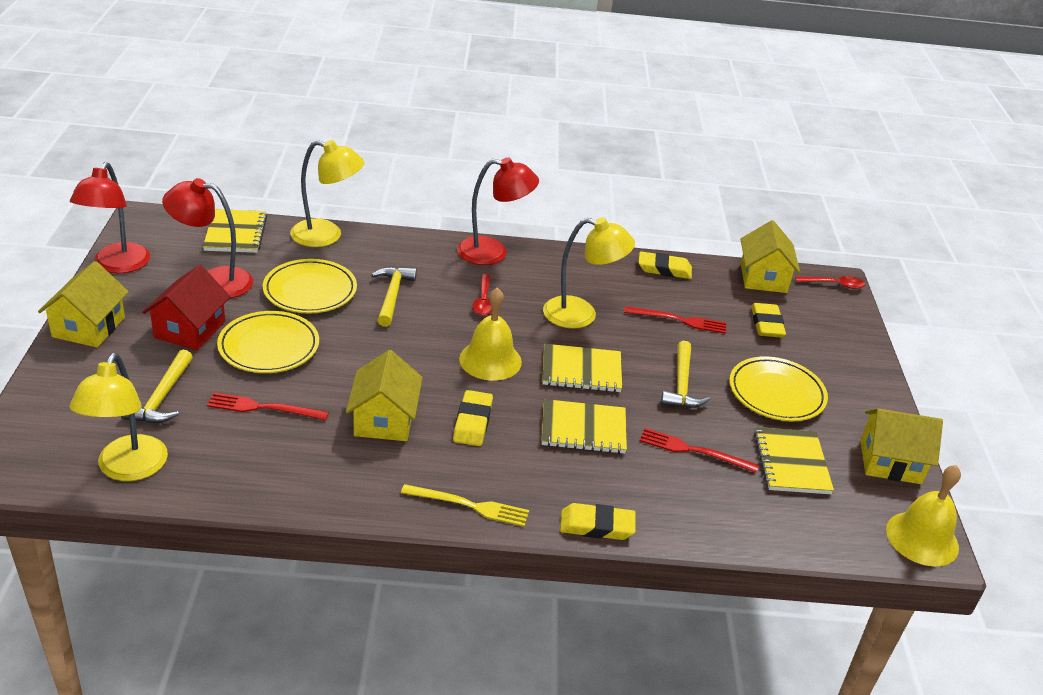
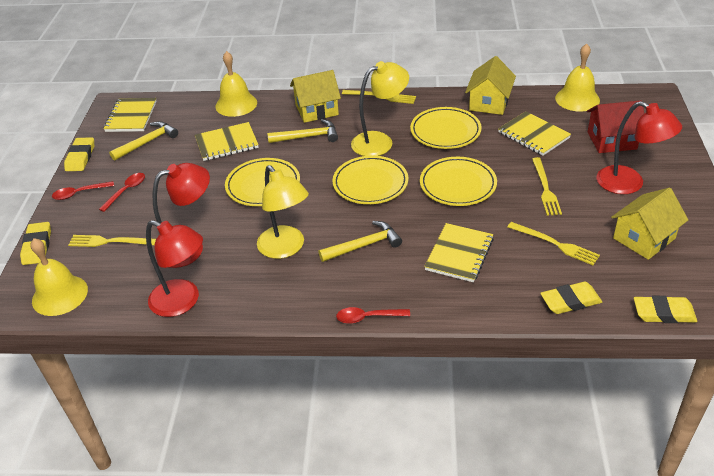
red fork: 3 -> 0
red spoon: 2 -> 3
yellow bell: 2 -> 3
yellow fork: 1 -> 4
yellow house: 4 -> 3
yellow lamp: 3 -> 2
yellow plate: 3 -> 4

